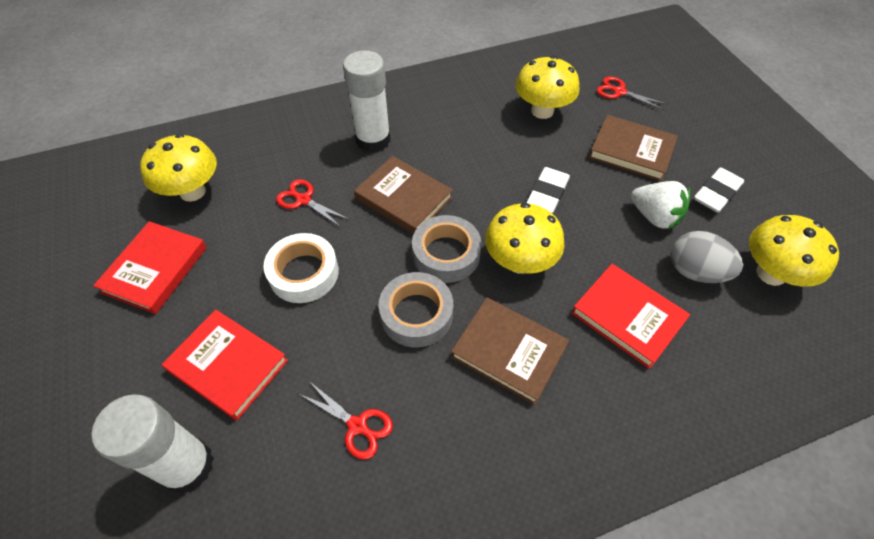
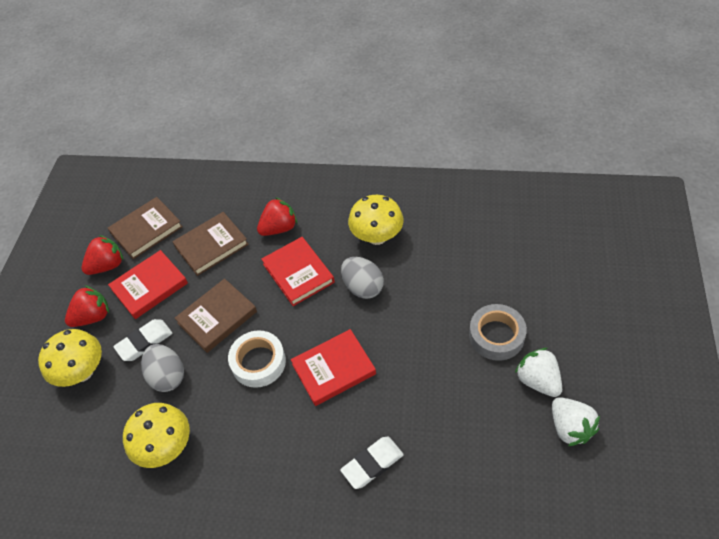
grey egg: 1 -> 2
grey tape: 2 -> 1
red scissors: 3 -> 0
red strawberry: 0 -> 3
white glue stick: 2 -> 0
white strawberry: 1 -> 2
yellow mushroom: 4 -> 3

